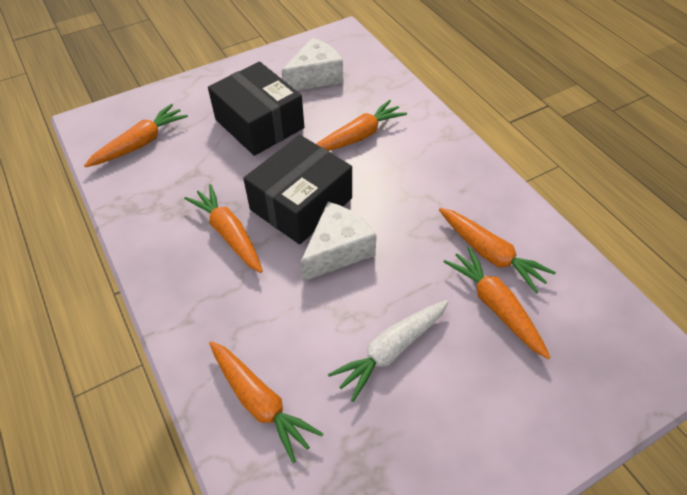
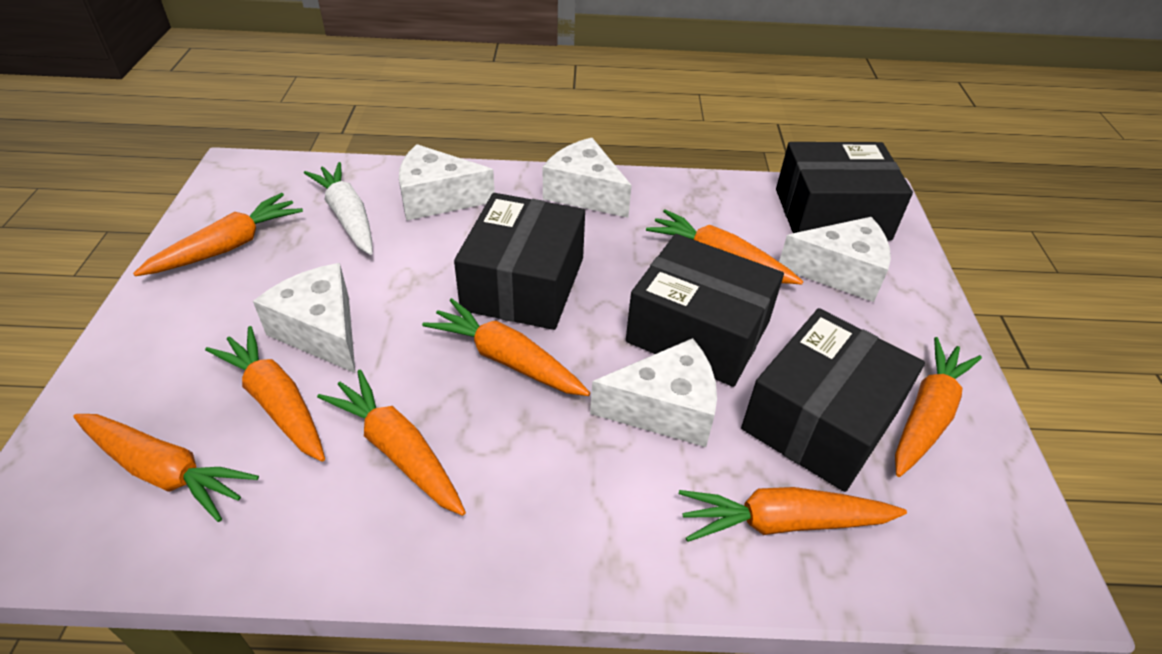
black box: 2 -> 4
orange carrot: 6 -> 8
white cheese: 2 -> 5

